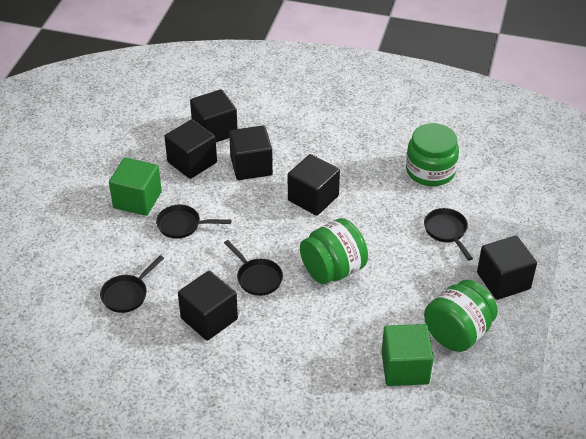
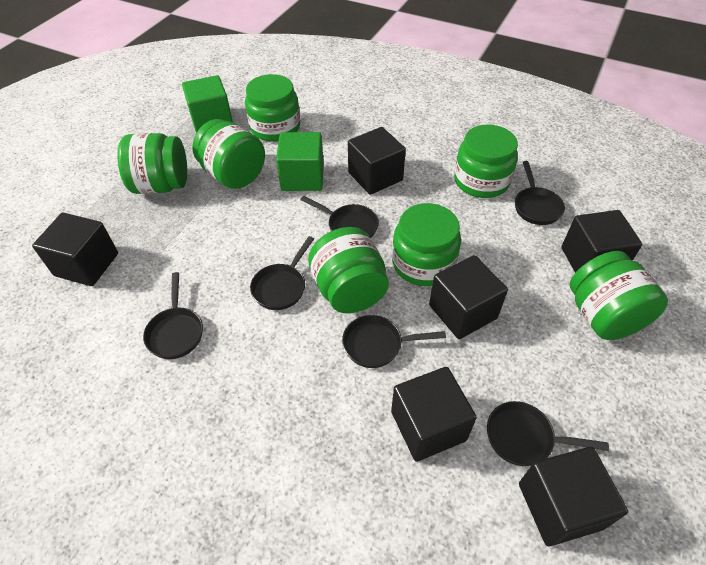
black pan: 4 -> 6
green jar: 3 -> 7

